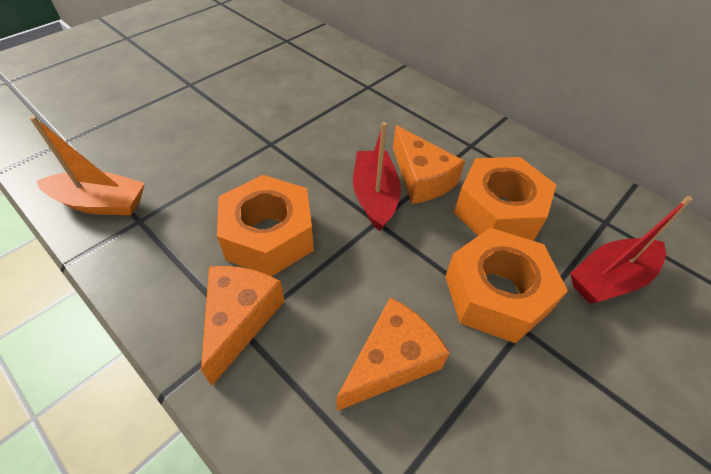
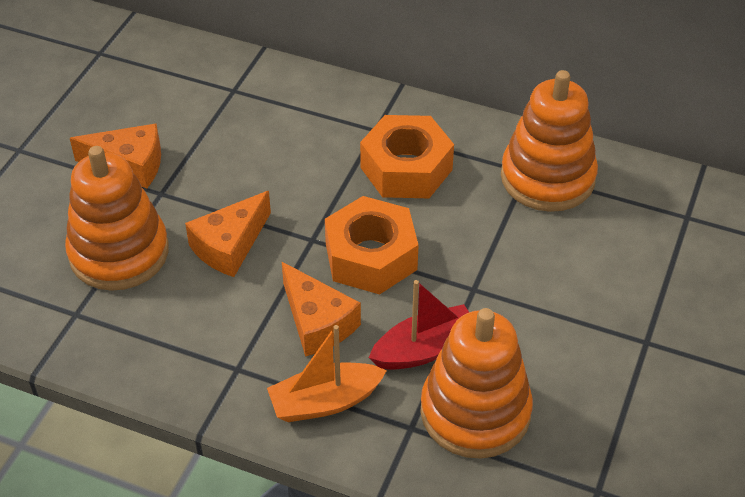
orange nut: 3 -> 2
orange stacking toy: 0 -> 3
red boat: 2 -> 1

